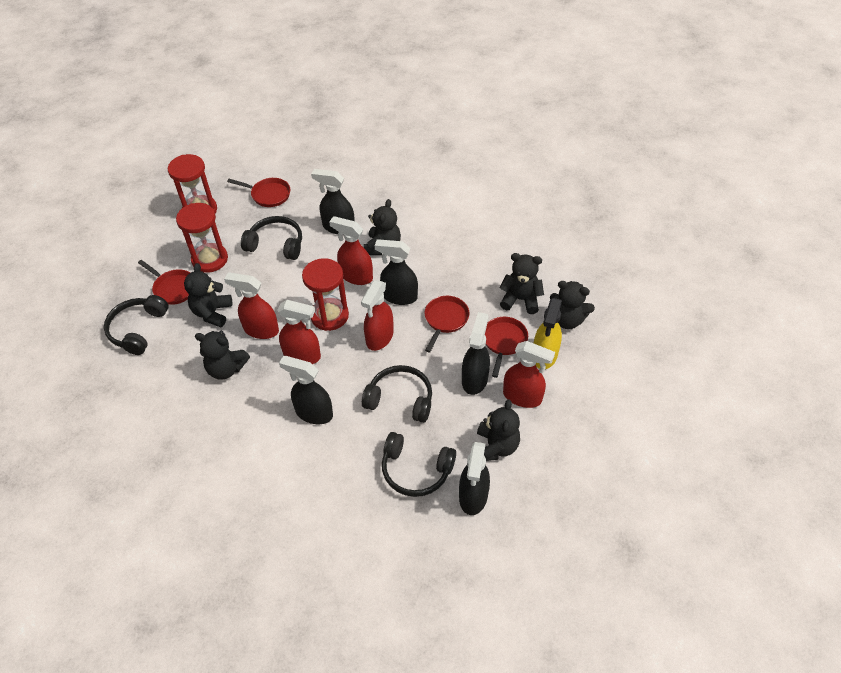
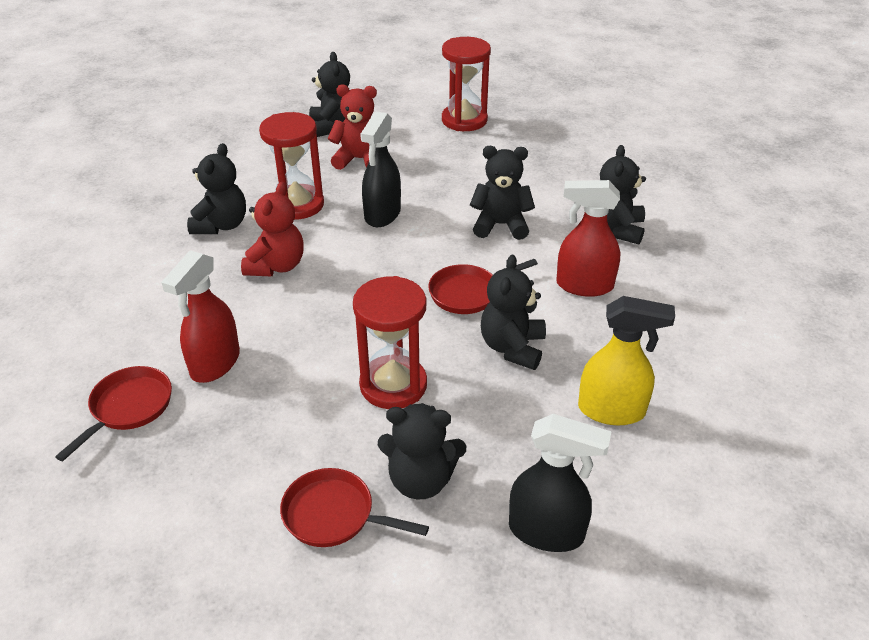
black headphones: 4 -> 0
black spray bottle: 5 -> 2
red pan: 4 -> 3
red spray bottle: 5 -> 2
red teddy bear: 0 -> 2

